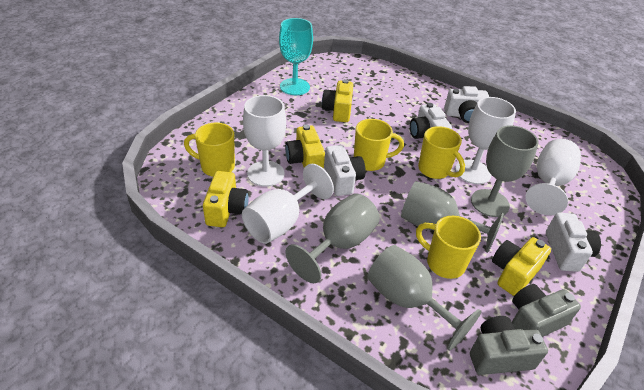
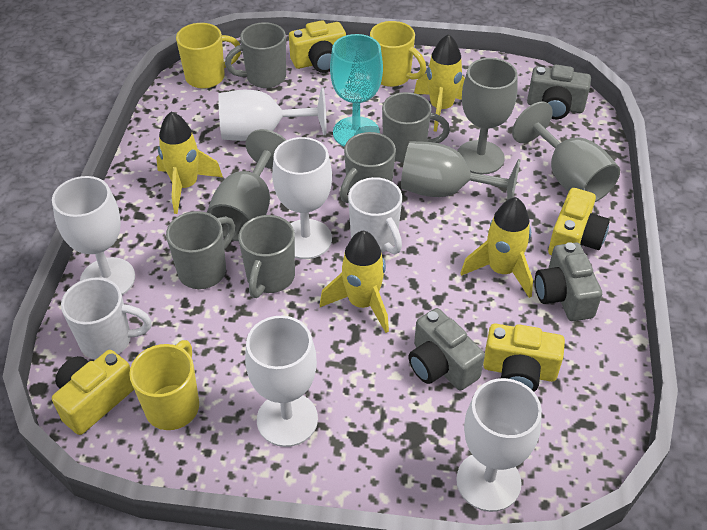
grey camera: 2 -> 3
grey mug: 0 -> 5
white camera: 4 -> 0
white goblet: 4 -> 5
white mug: 0 -> 2
yellow mug: 4 -> 3
yellow rocket: 0 -> 4

